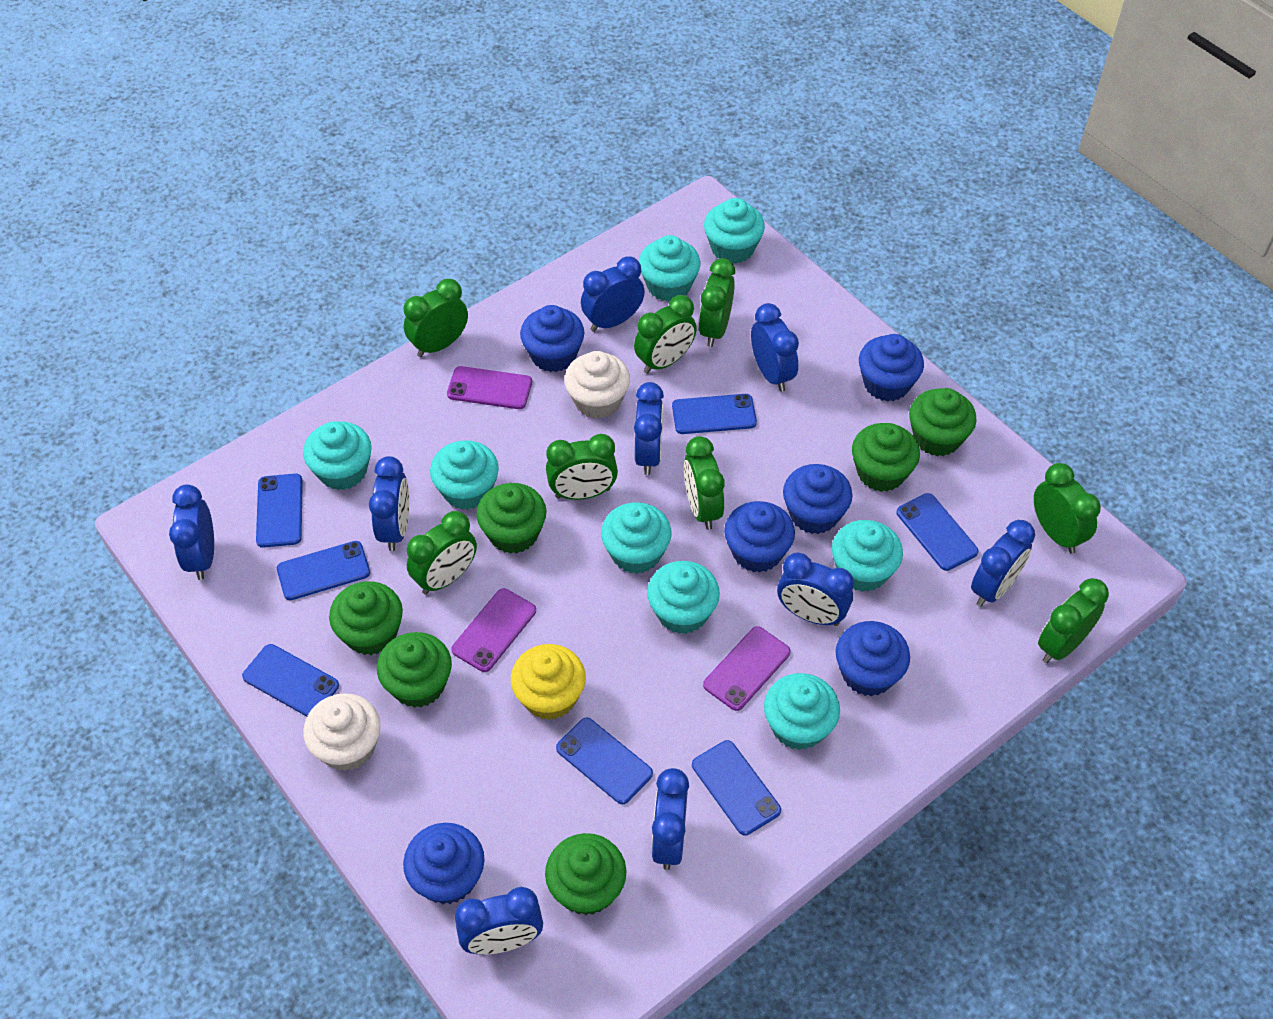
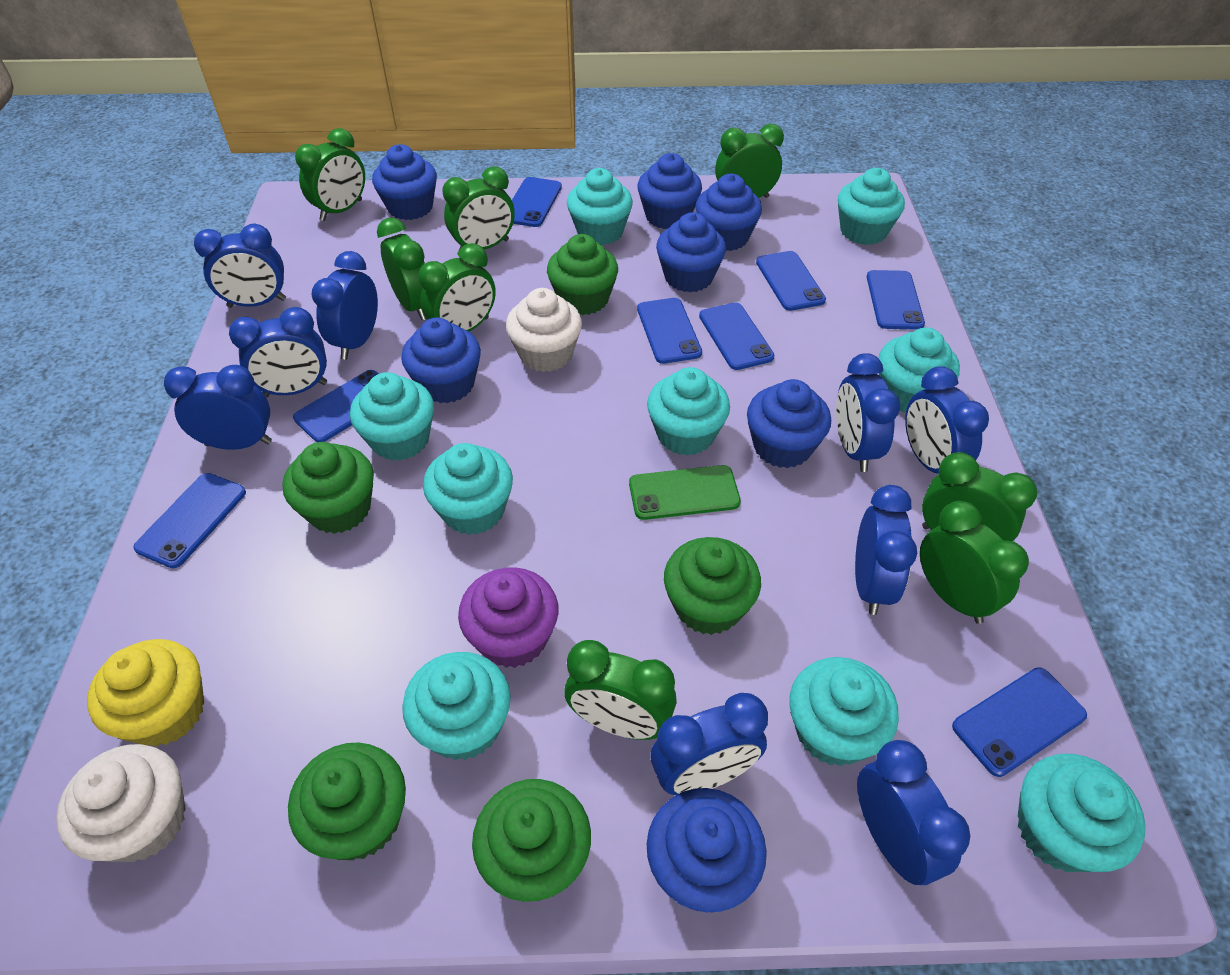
blue cupcake: 6 -> 7
blue phone: 7 -> 8
green cupcake: 6 -> 5
green phone: 0 -> 1
purple cupcake: 0 -> 1
purple phone: 3 -> 0
turquoise cupcake: 8 -> 9

